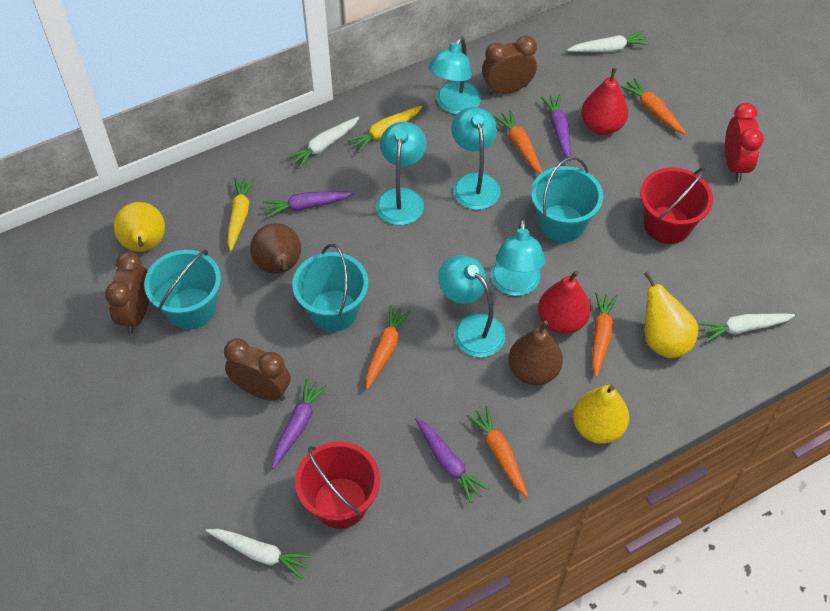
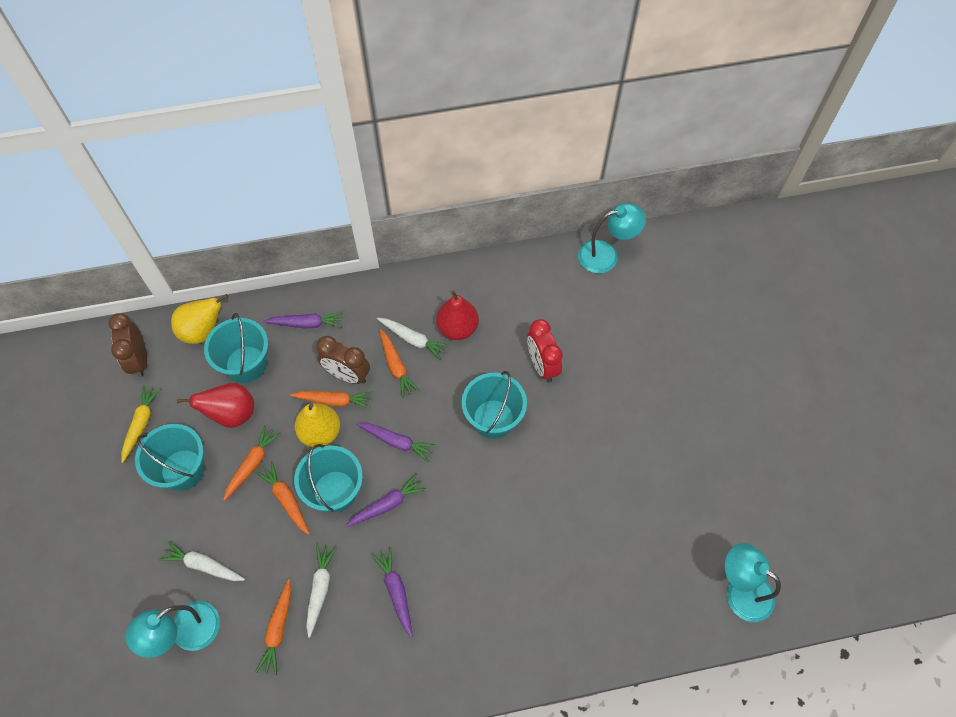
brown clock: 3 -> 2
brown pear: 2 -> 0
red bucket: 2 -> 0
turquoise bucket: 3 -> 4
turquoise lamp: 5 -> 3
white carrot: 4 -> 3
yellow carrot: 2 -> 1
yellow pear: 3 -> 2

